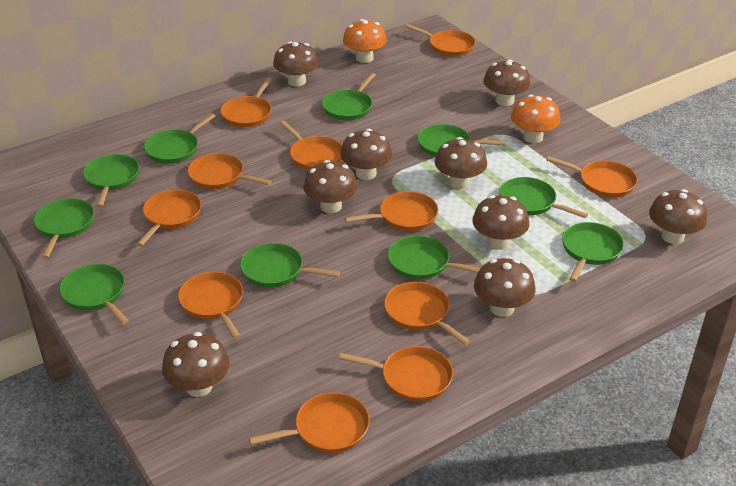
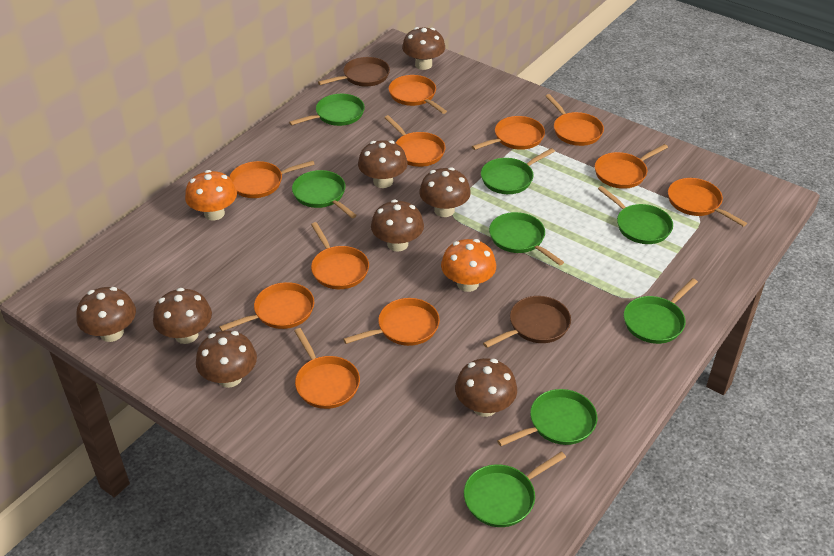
brown mushroom: 9 -> 8
brown pan: 0 -> 2
green pan: 10 -> 8

